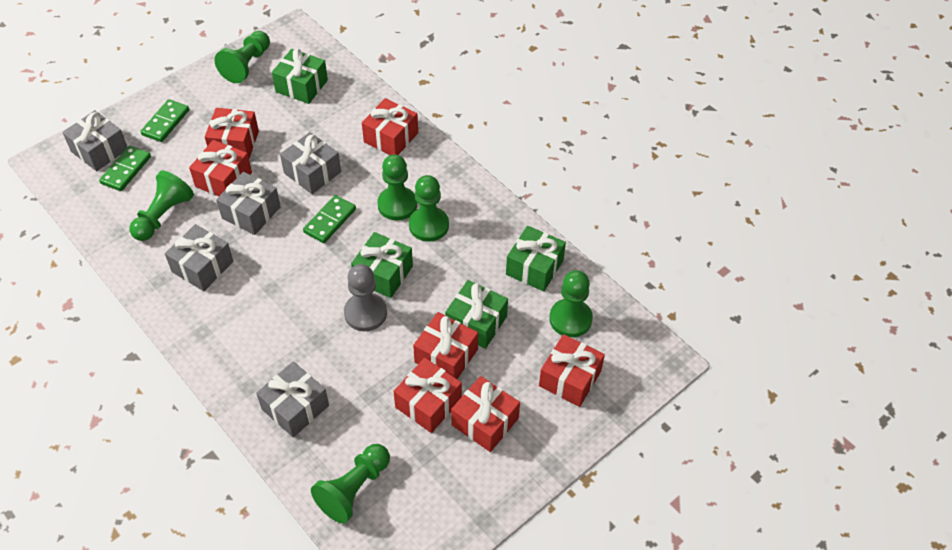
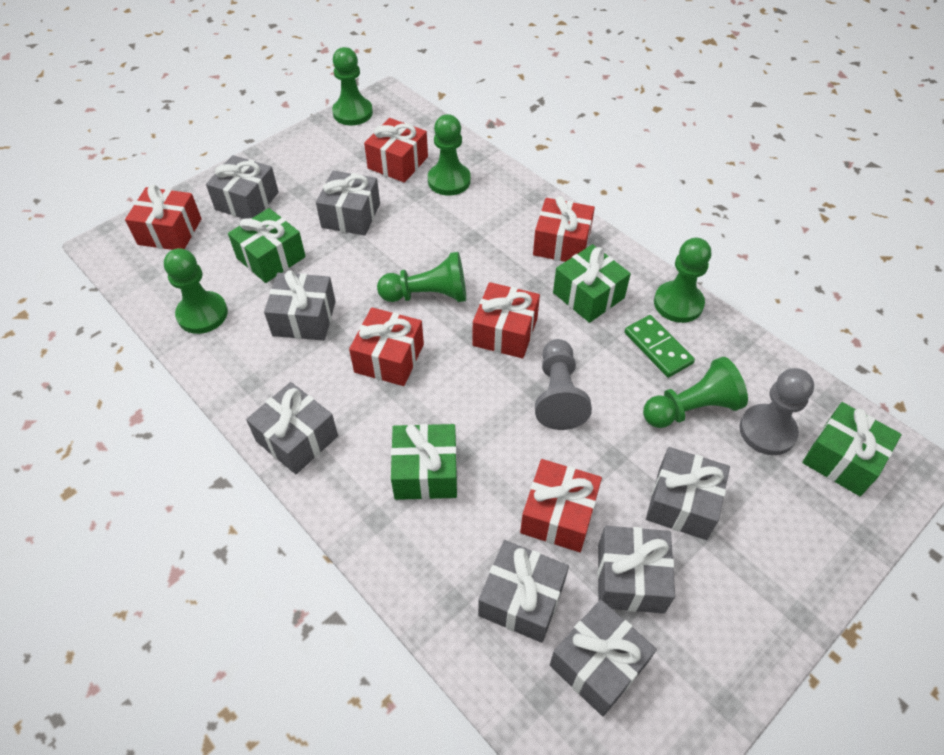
green domino: 3 -> 1
grey gift: 5 -> 8
grey pawn: 1 -> 2
red gift: 7 -> 6

